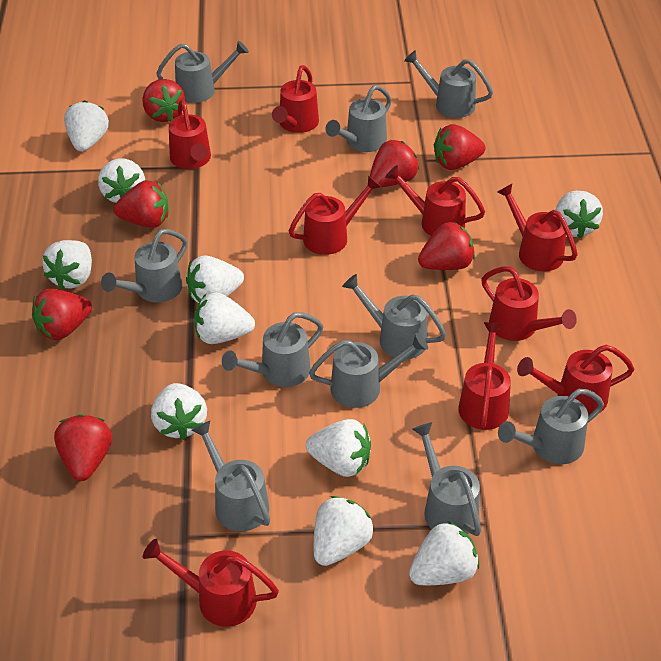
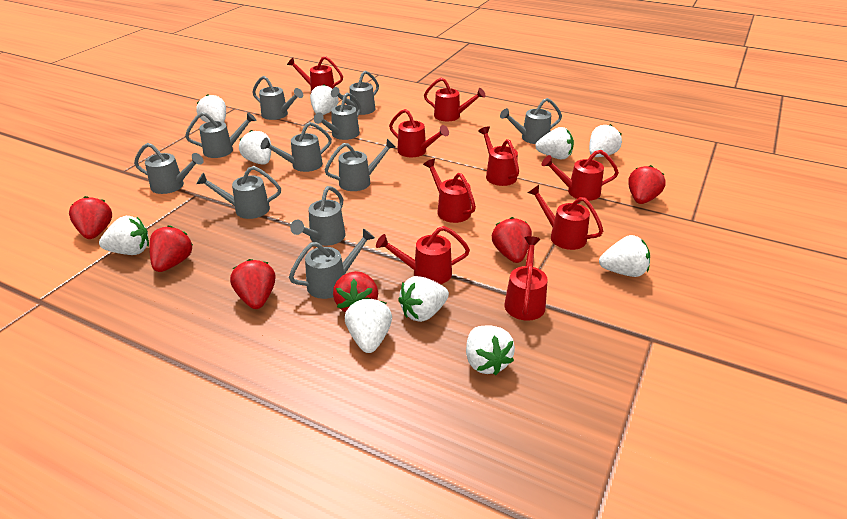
grey watering can: 10 -> 11
red strawberry: 7 -> 6

